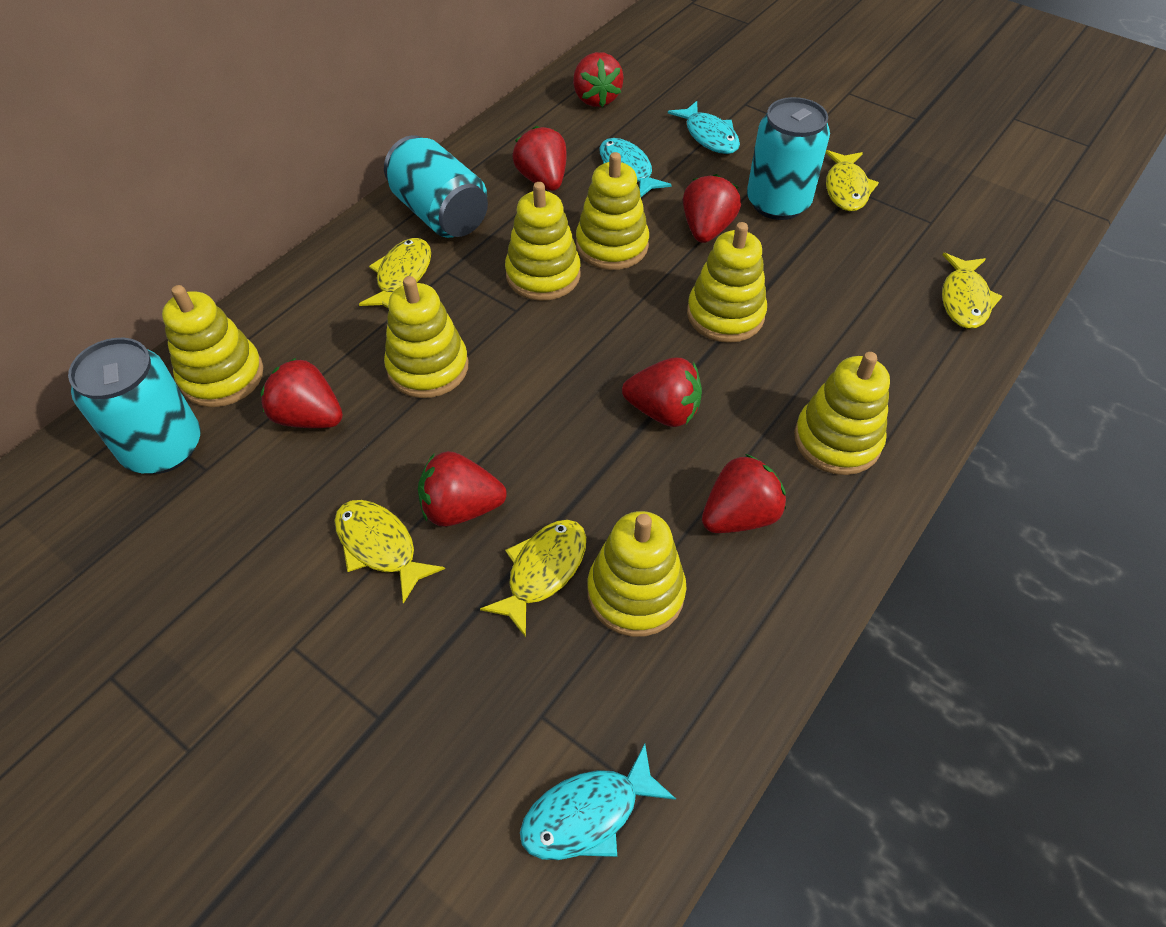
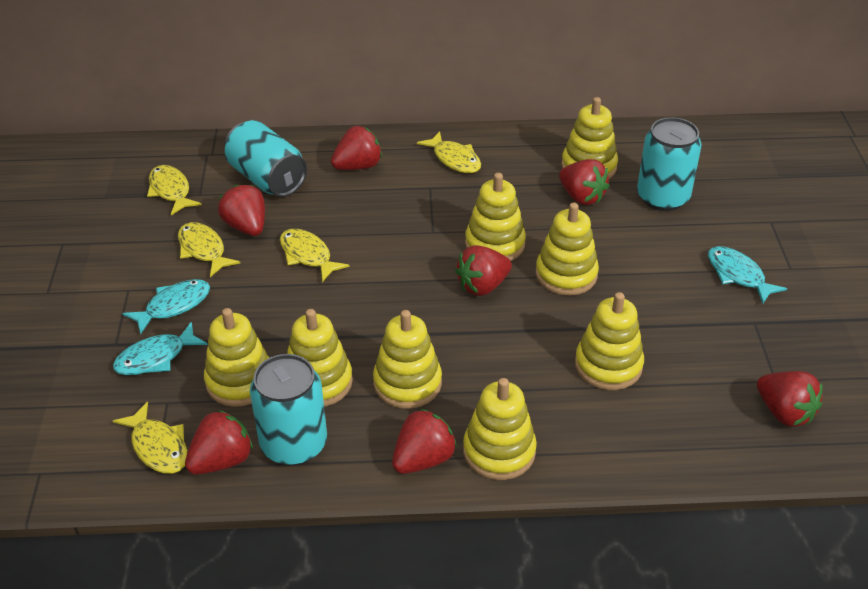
yellow stacking toy: 7 -> 8

